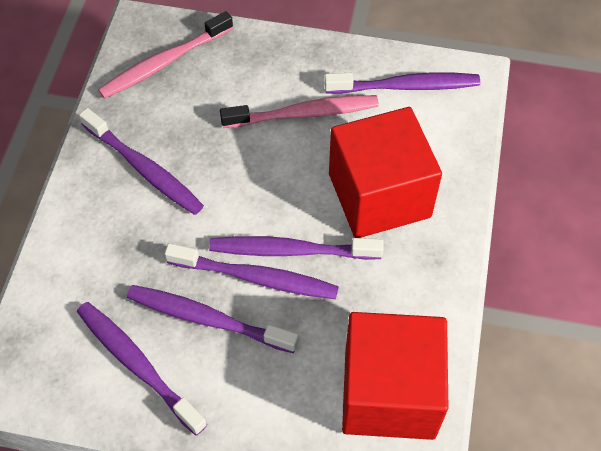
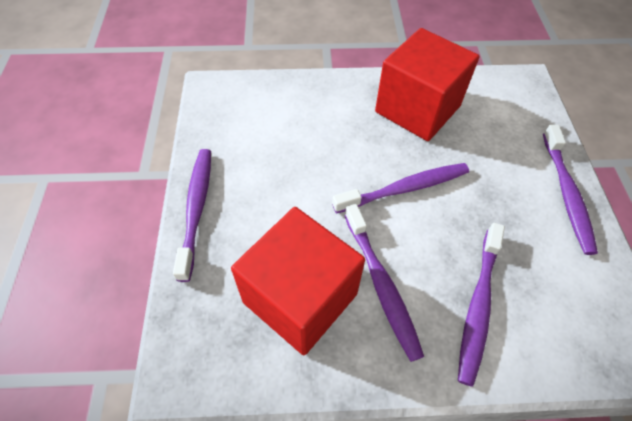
pink toothbrush: 2 -> 0
purple toothbrush: 6 -> 5

